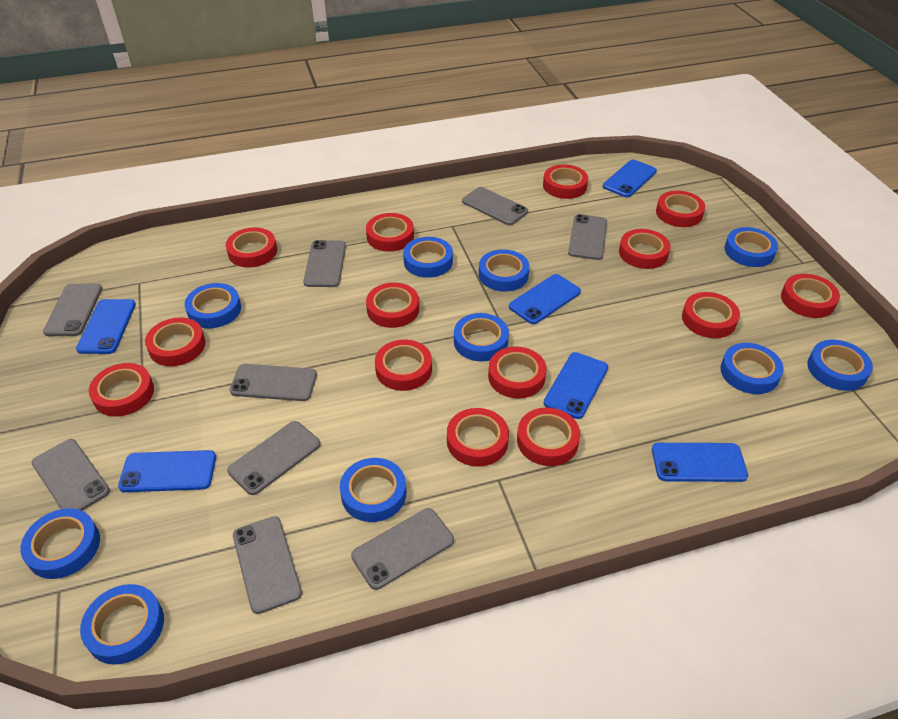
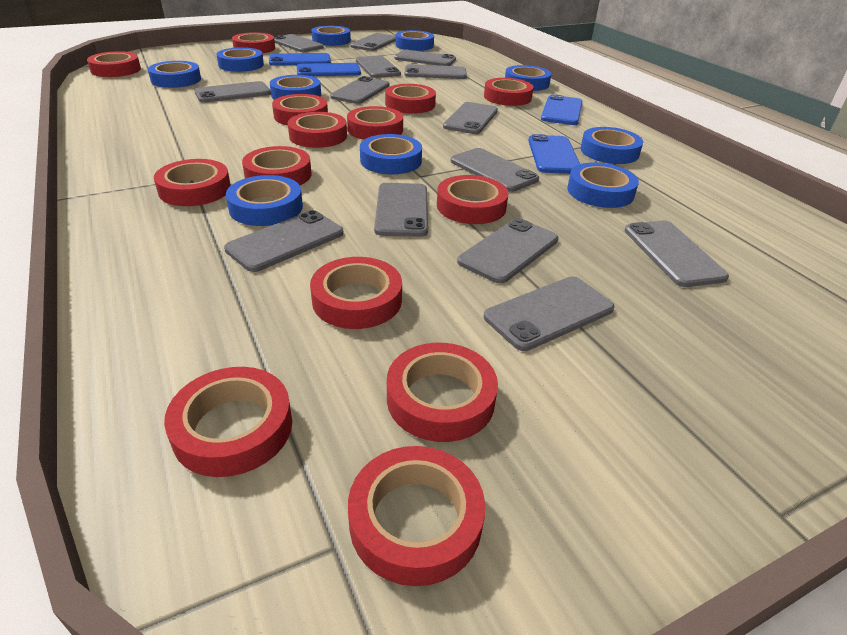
blue phone: 6 -> 4
grey phone: 9 -> 14

